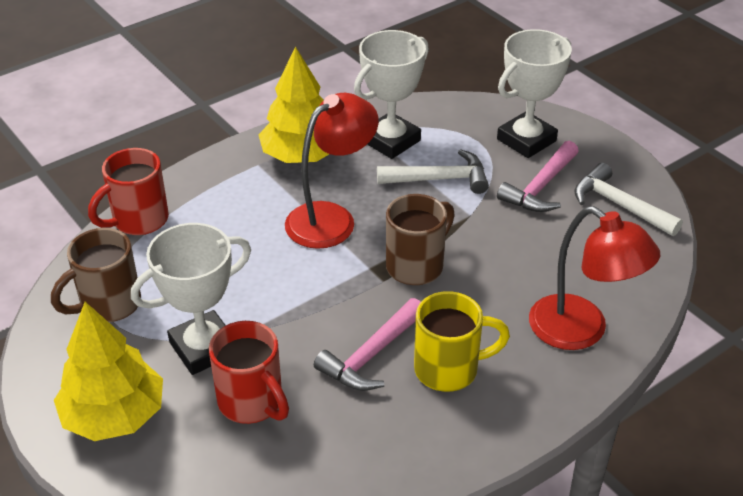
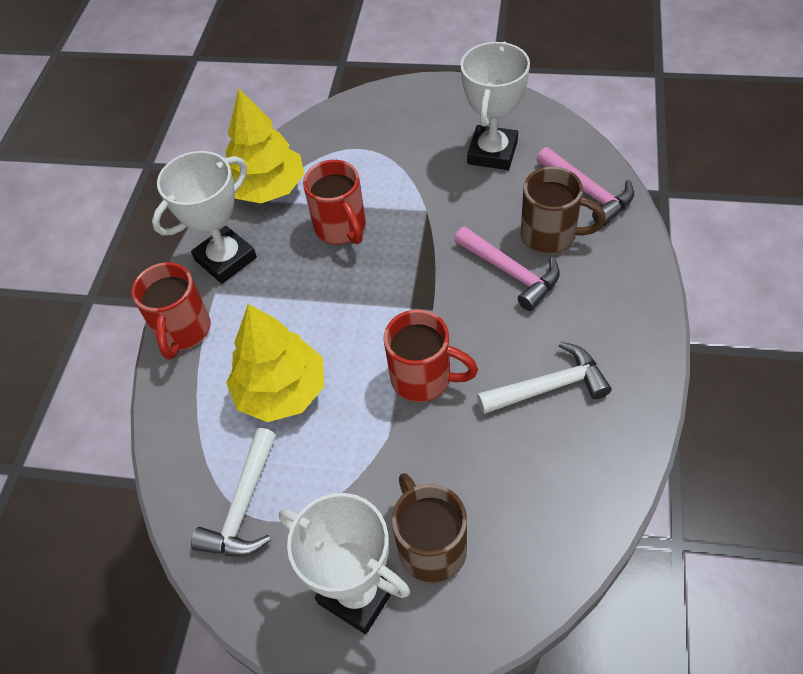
red lamp: 2 -> 0
red mug: 2 -> 3
yellow mug: 1 -> 0

